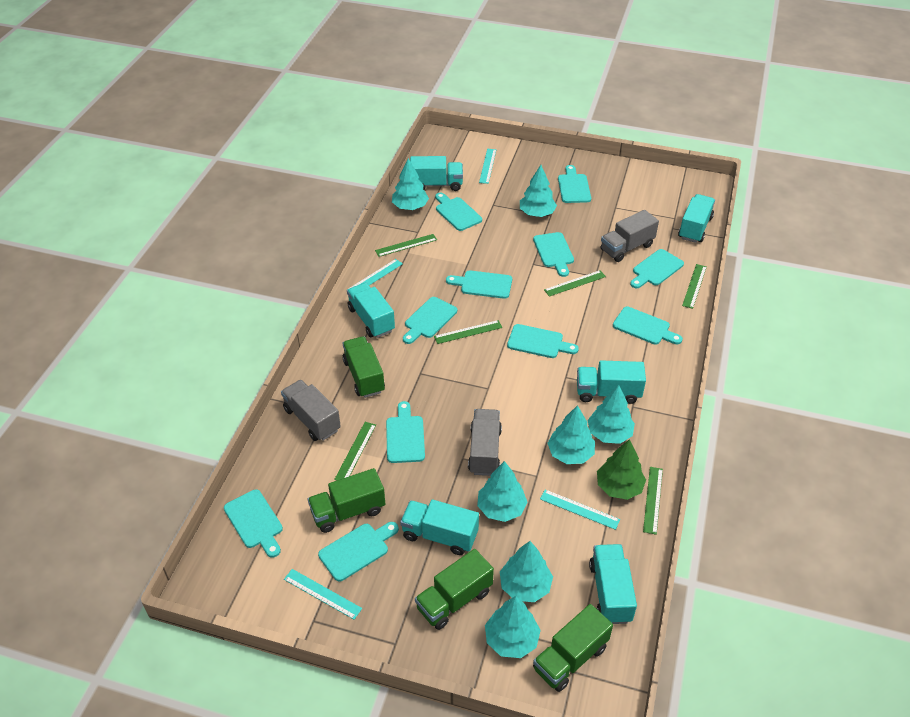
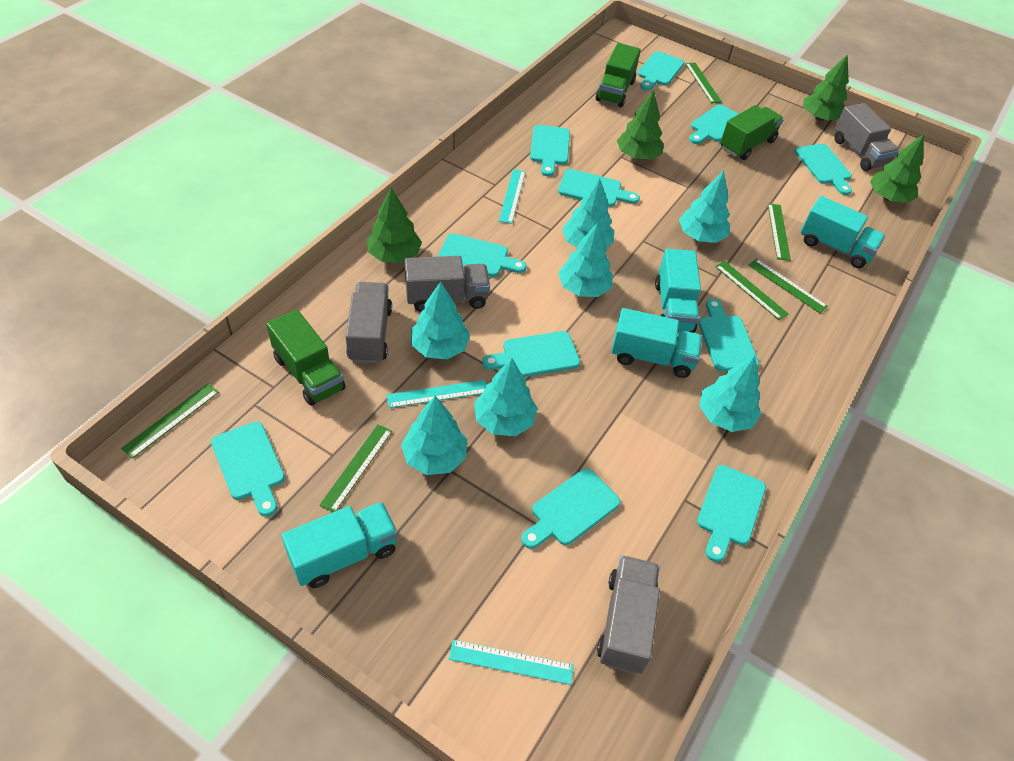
green tree: 1 -> 4
green truck: 4 -> 3
grey truck: 3 -> 4
turquoise ruler: 4 -> 3
turquoise truck: 6 -> 4

